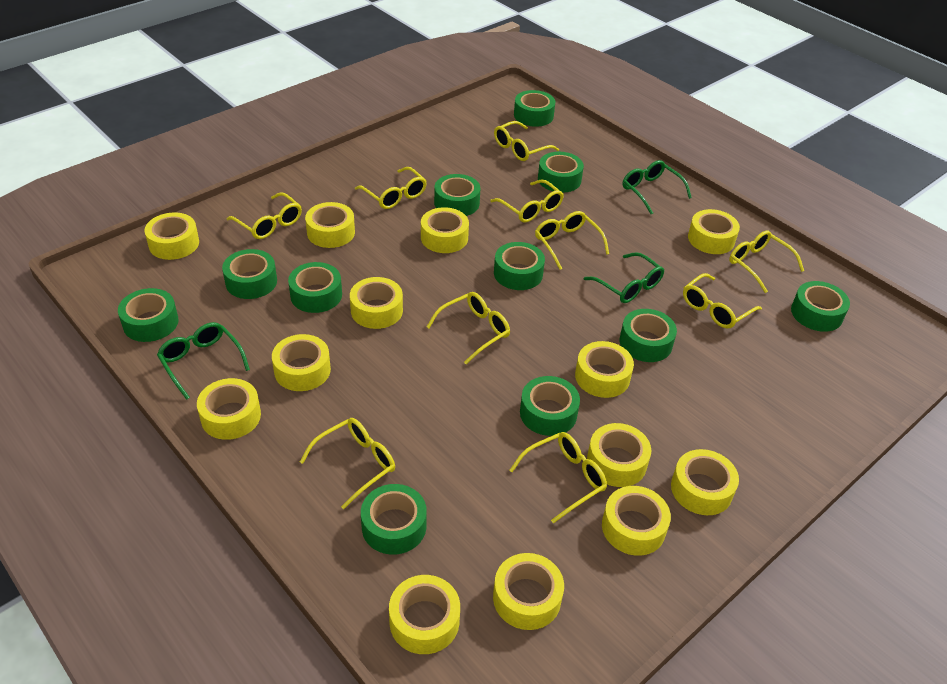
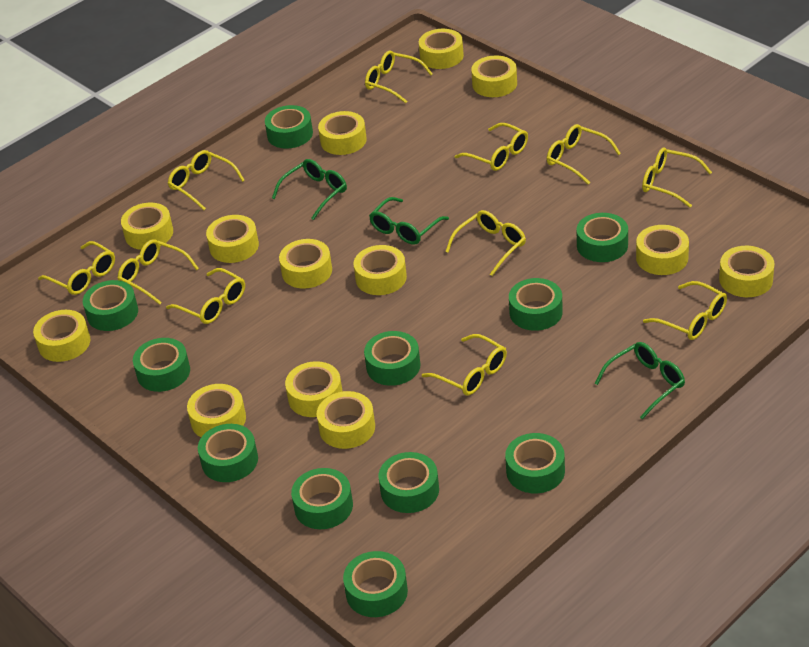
yellow glasses: 10 -> 11

